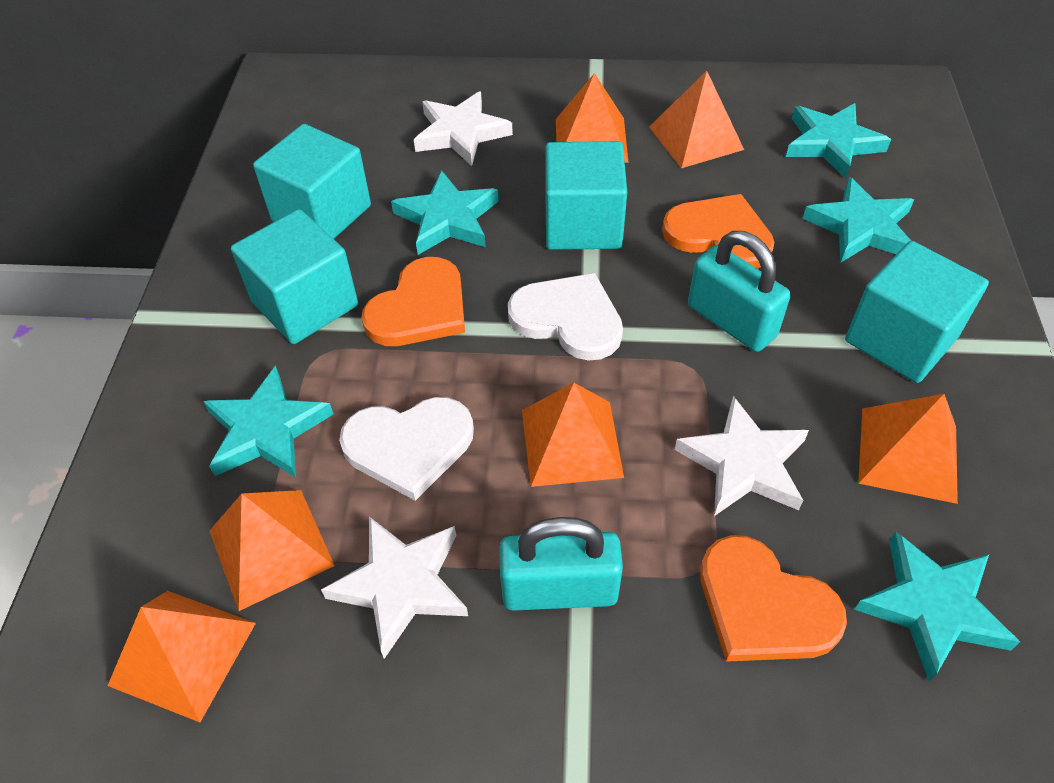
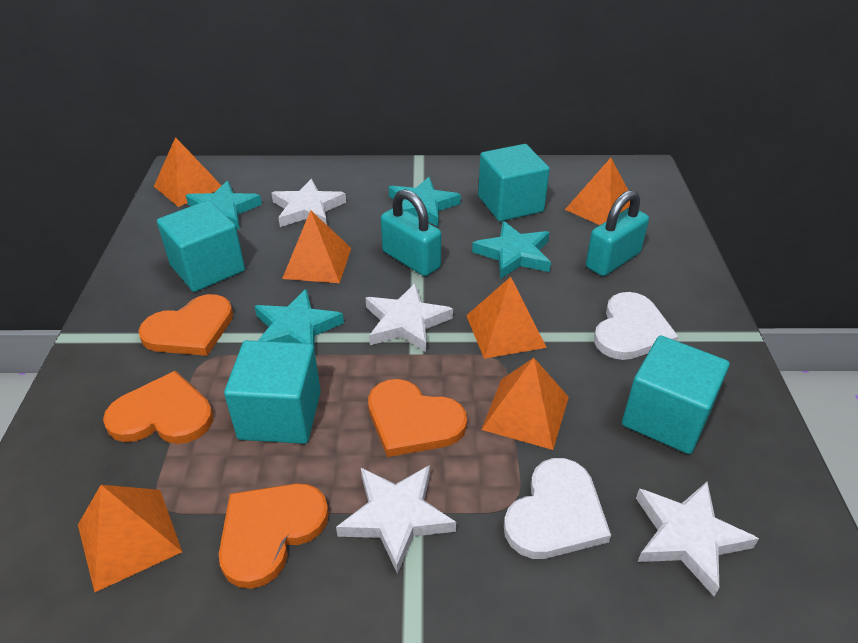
orange heart: 3 -> 4
turquoise star: 5 -> 4
white star: 3 -> 4

